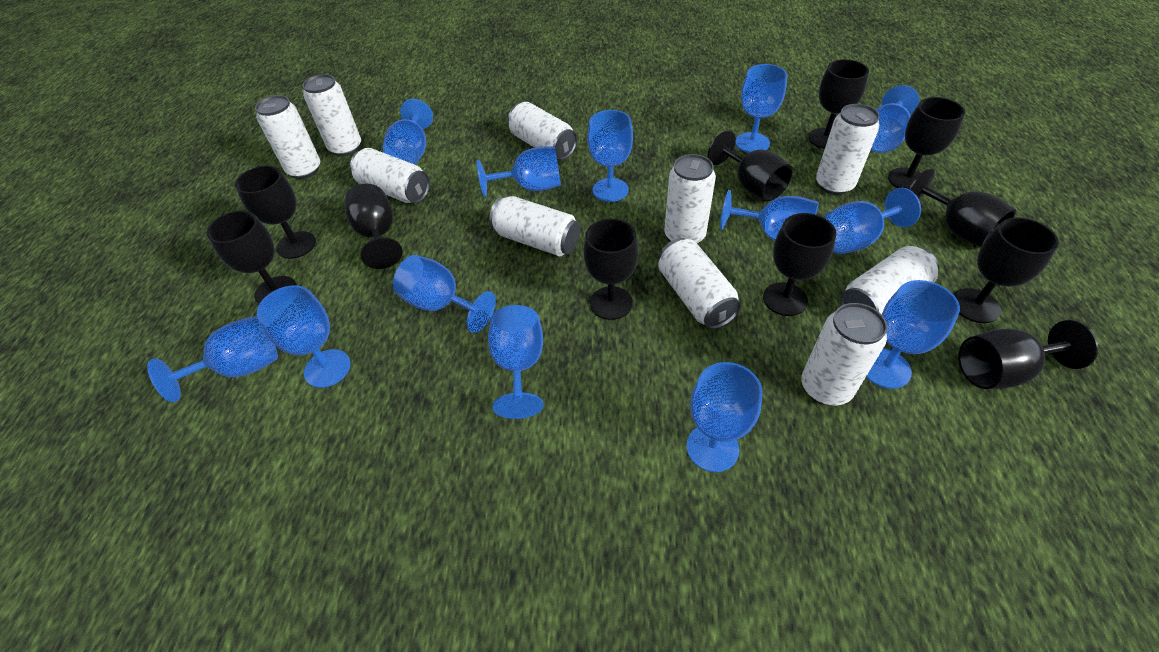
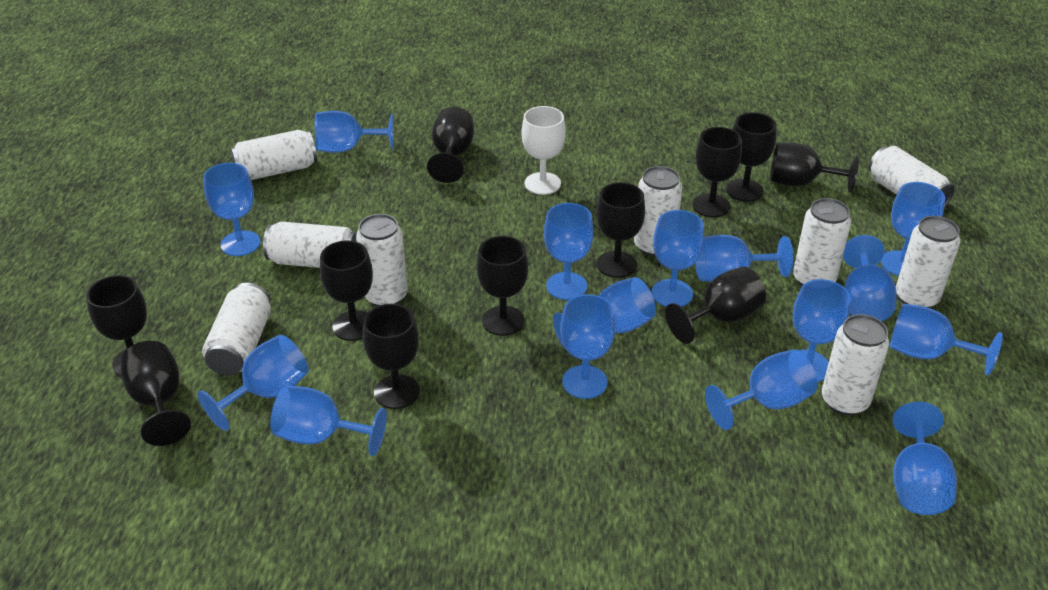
blue goblet: 13 -> 15
white can: 10 -> 9
white goblet: 0 -> 1

